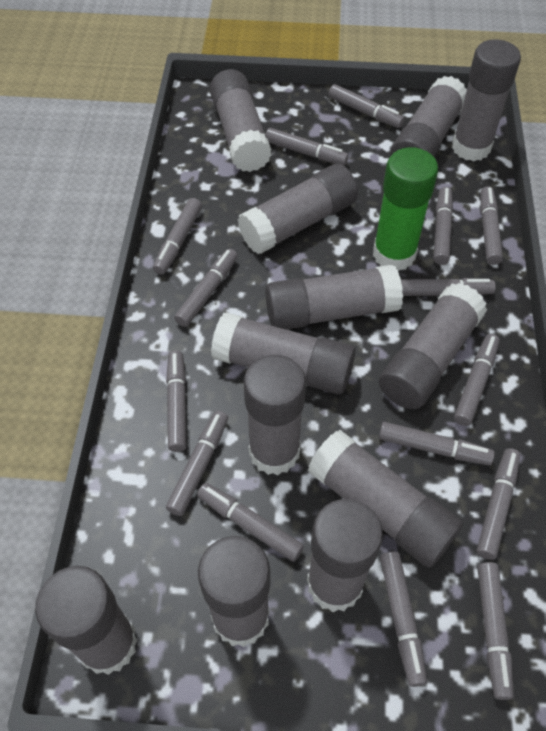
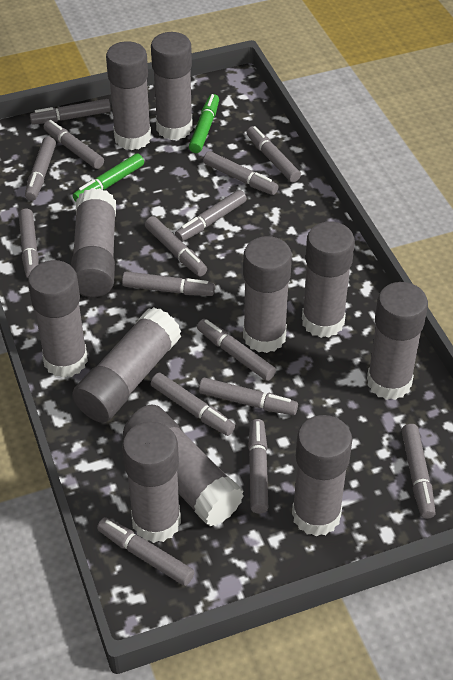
green glue stick: 1 -> 0
green marker: 0 -> 2
grey glue stick: 12 -> 11

